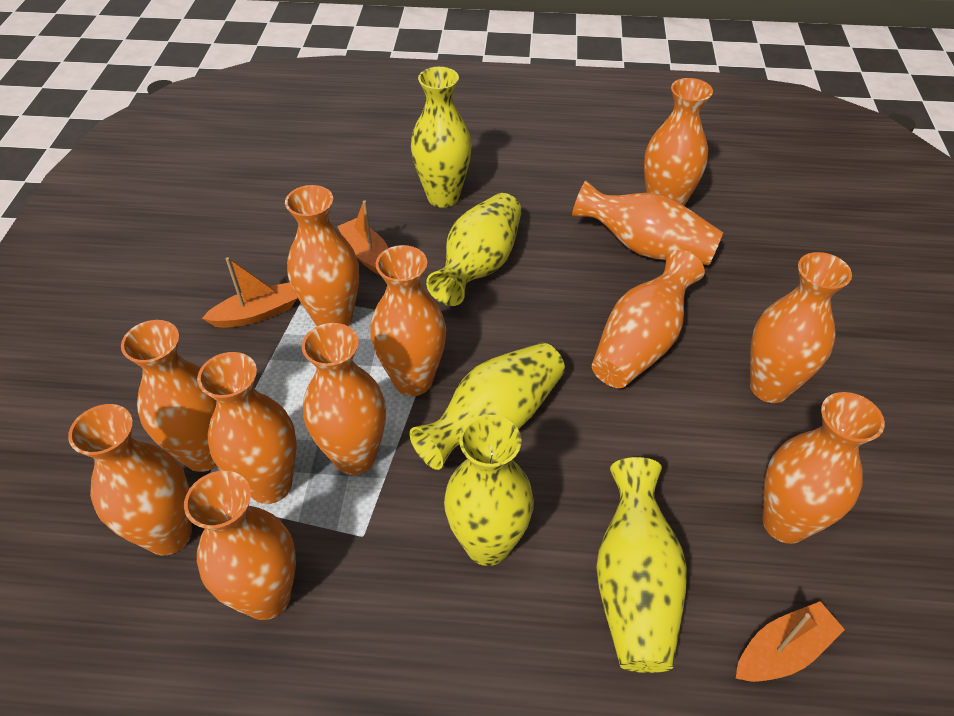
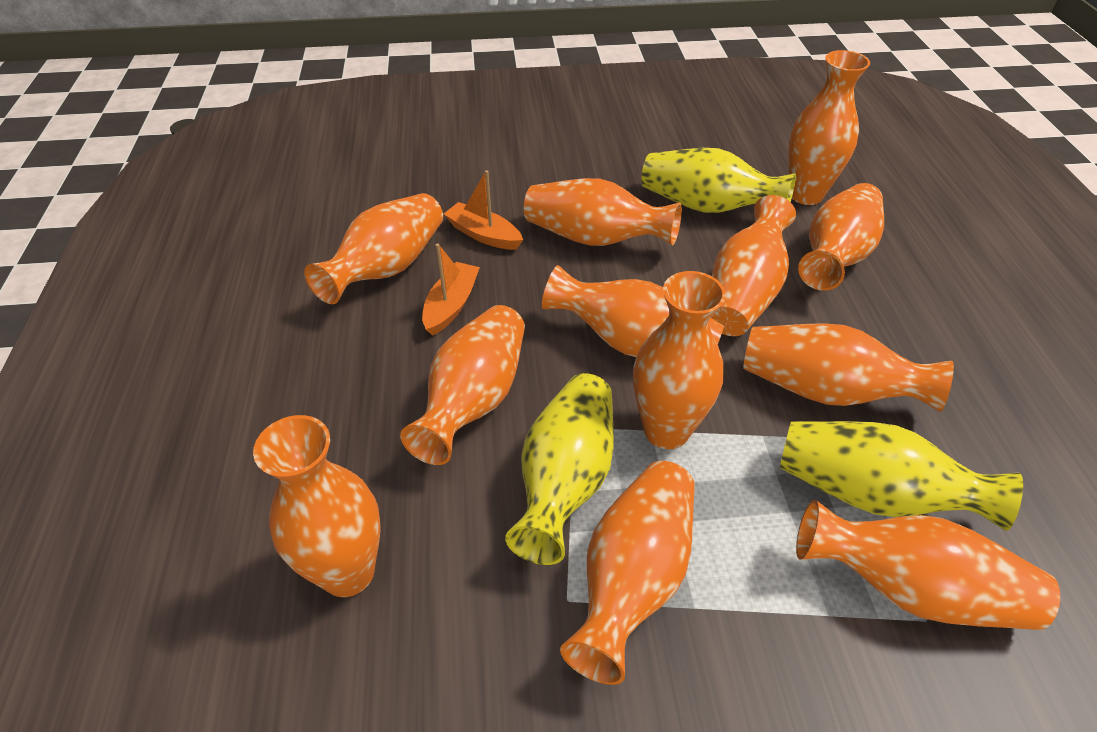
orange boat: 3 -> 2
yellow vase: 5 -> 3

